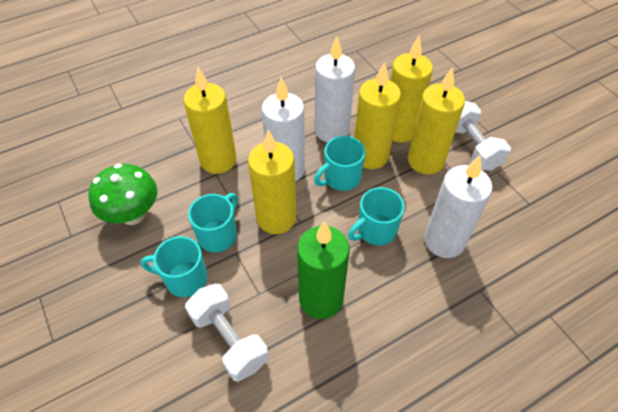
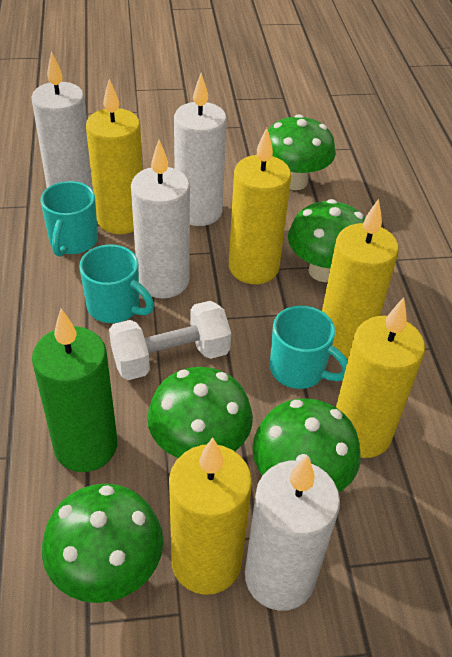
green mushroom: 1 -> 5
turquoise mug: 4 -> 3
white candle: 3 -> 4
white dumbbell: 2 -> 1

